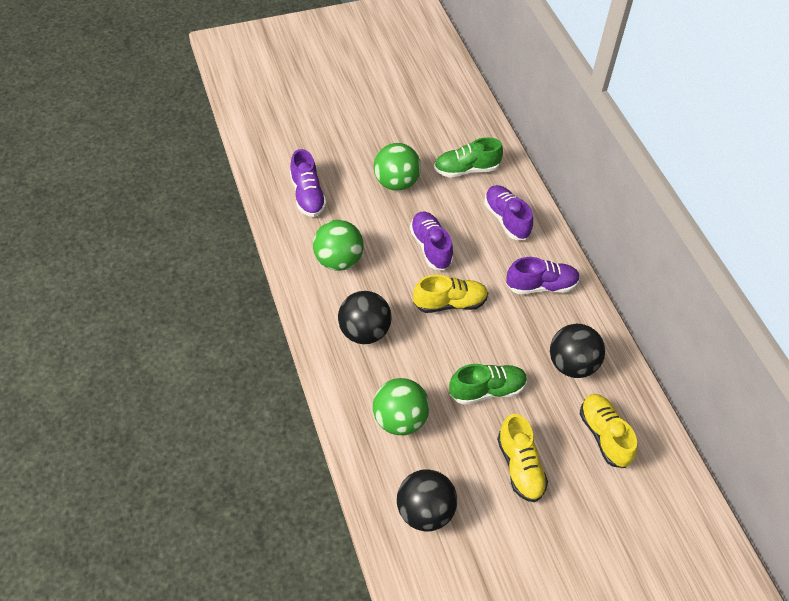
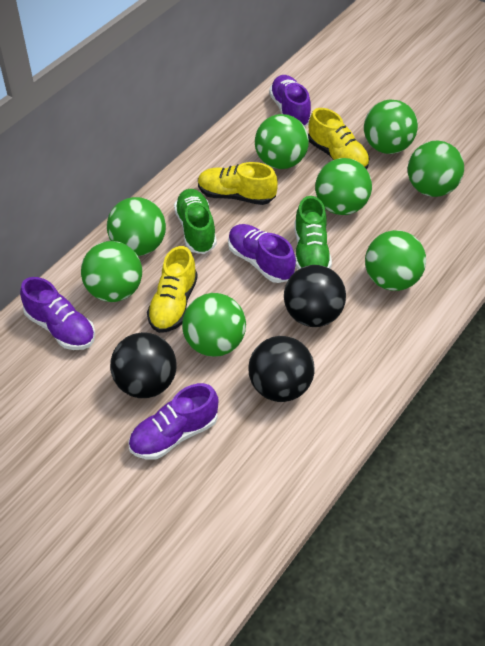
green ball: 3 -> 8

